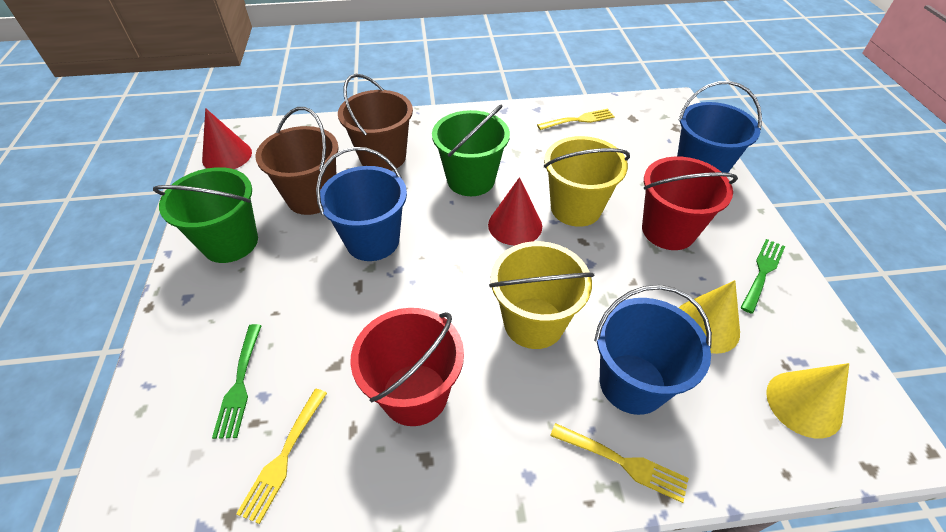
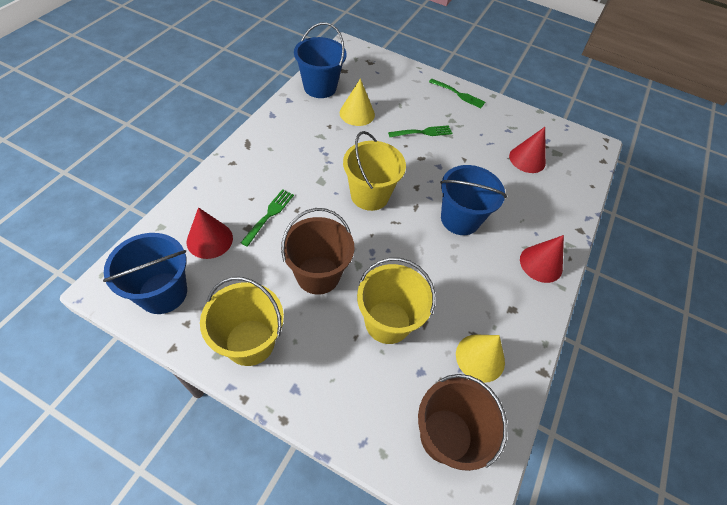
green bucket: 2 -> 0
green fork: 2 -> 3
red bucket: 2 -> 0
red cone: 2 -> 3
yellow bucket: 2 -> 3
yellow fork: 3 -> 0

